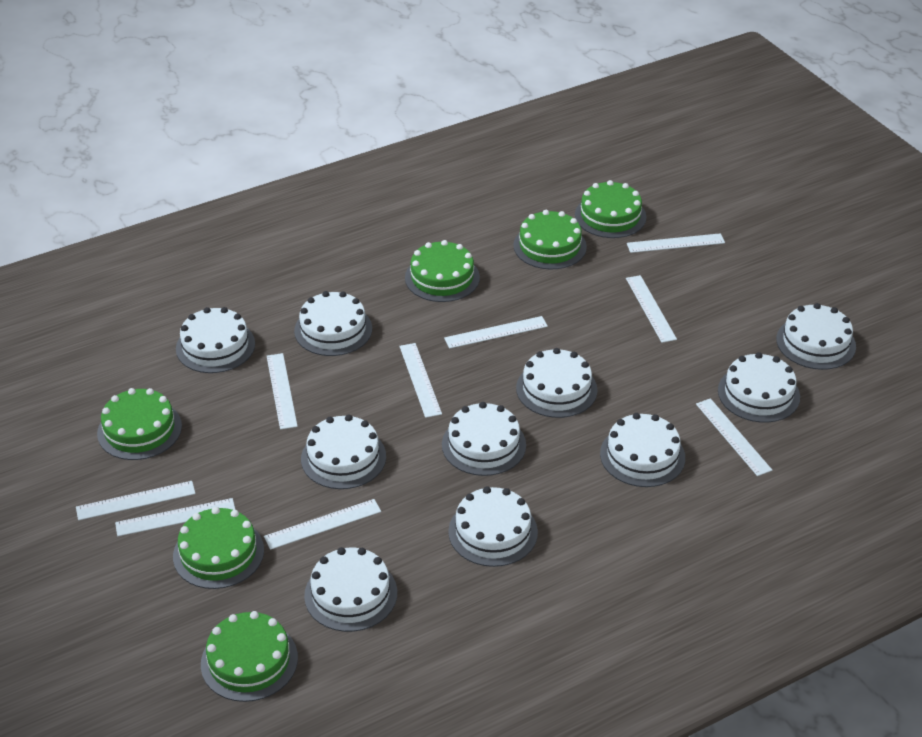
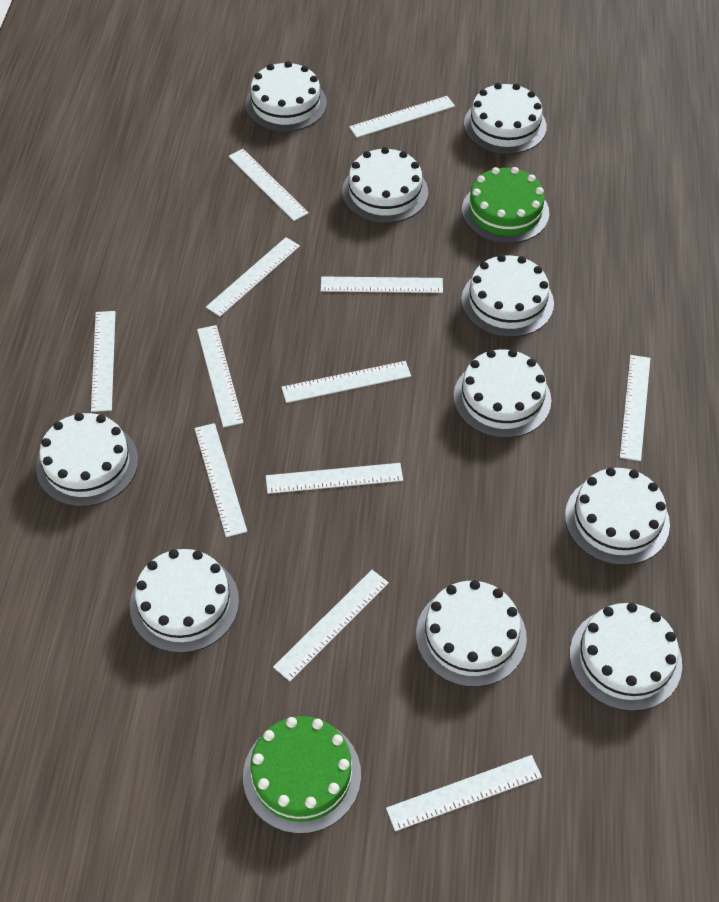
green cake: 6 -> 2
white ruler: 9 -> 12

